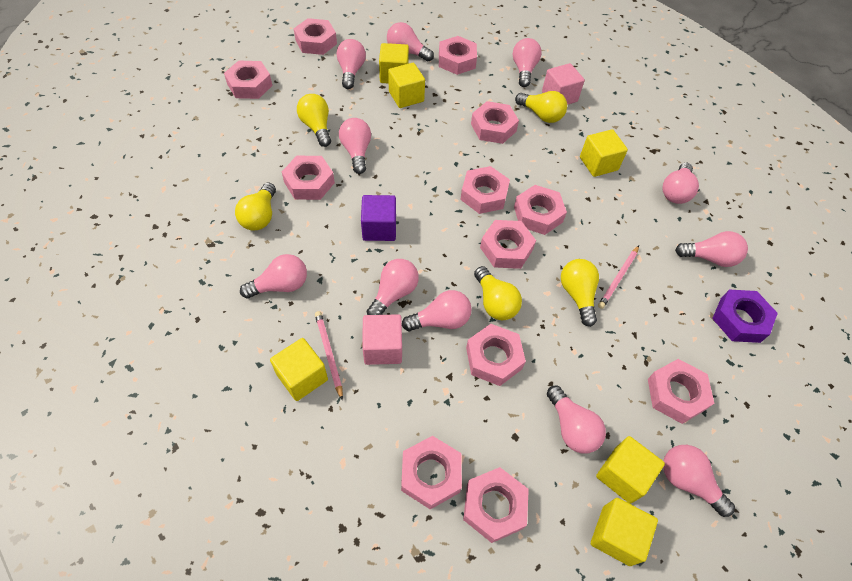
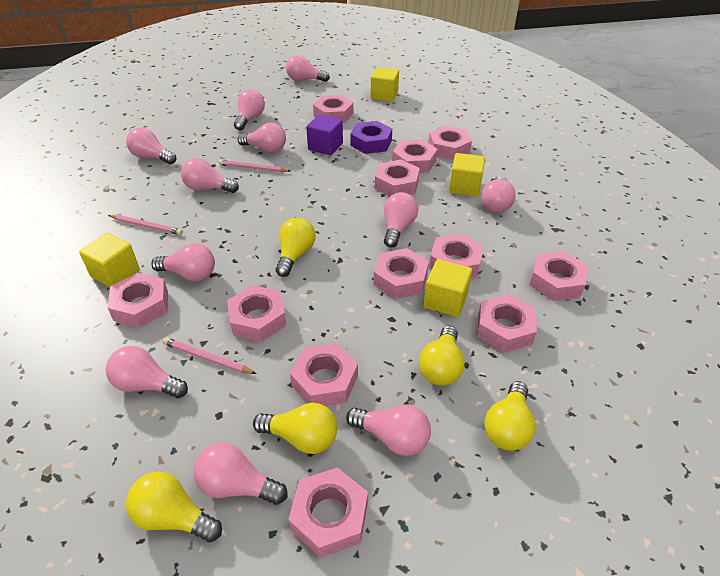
pink cube: 2 -> 0
pink pencil: 2 -> 3
yellow cube: 6 -> 4

